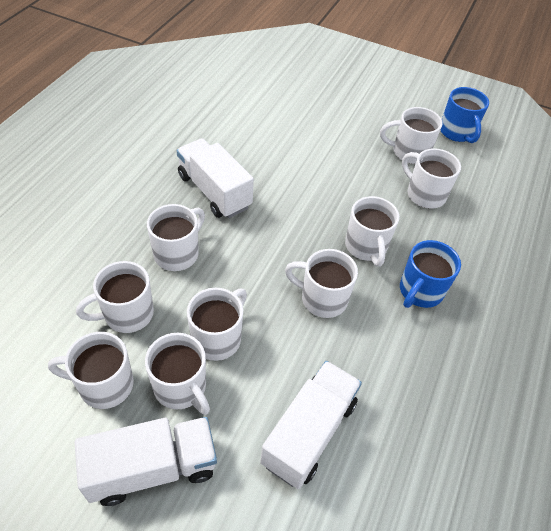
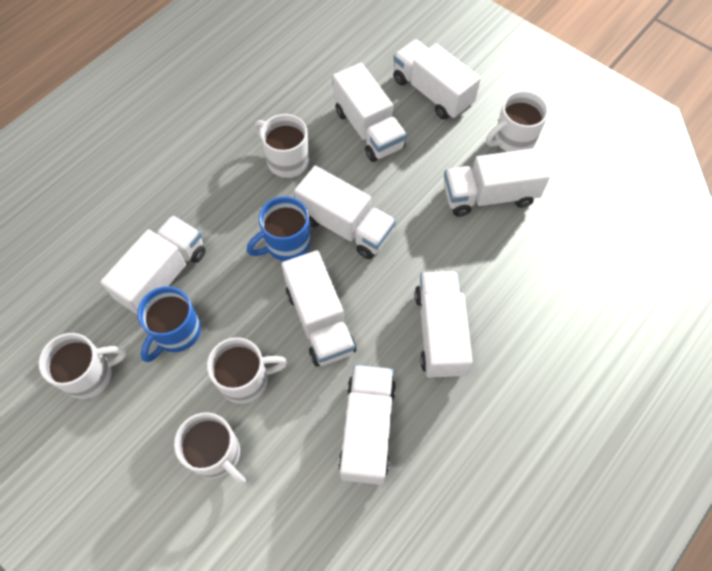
white mug: 9 -> 5
white truck: 3 -> 8

